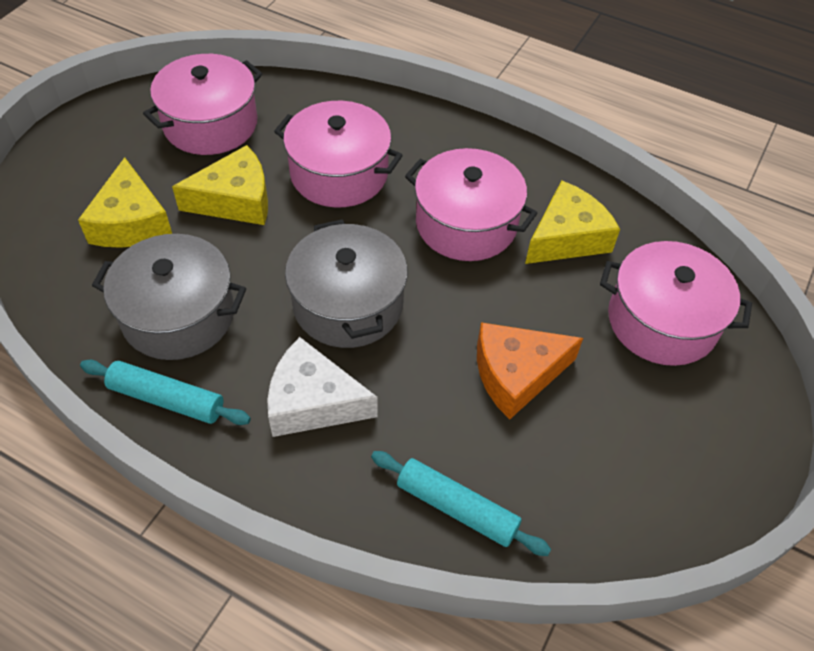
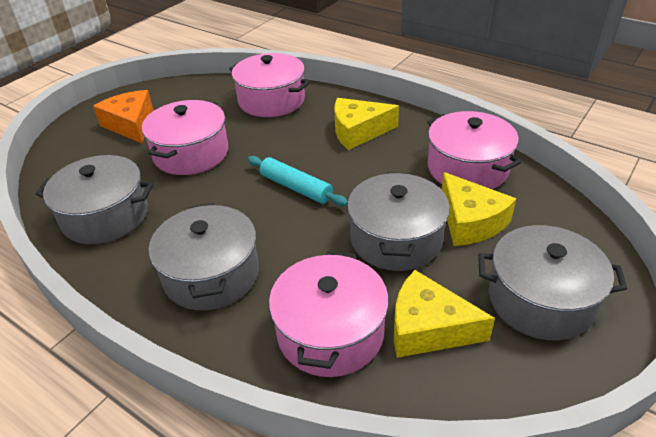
grey pot: 2 -> 4
turquoise rolling pin: 2 -> 1
white cheese: 1 -> 0

